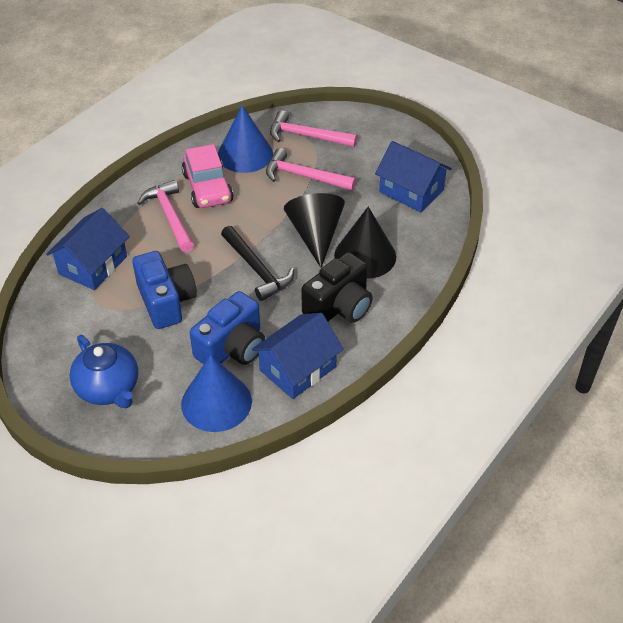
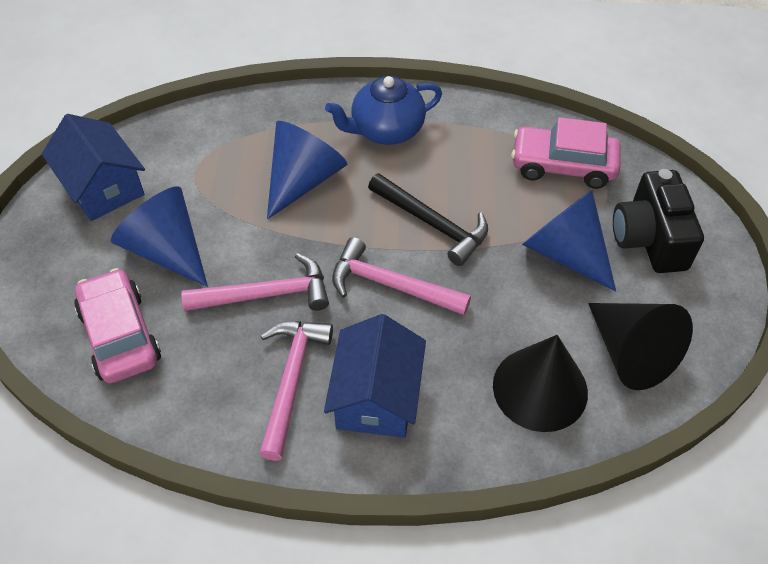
blue camera: 2 -> 0
blue cone: 2 -> 3
blue house: 3 -> 2
pink car: 1 -> 2

